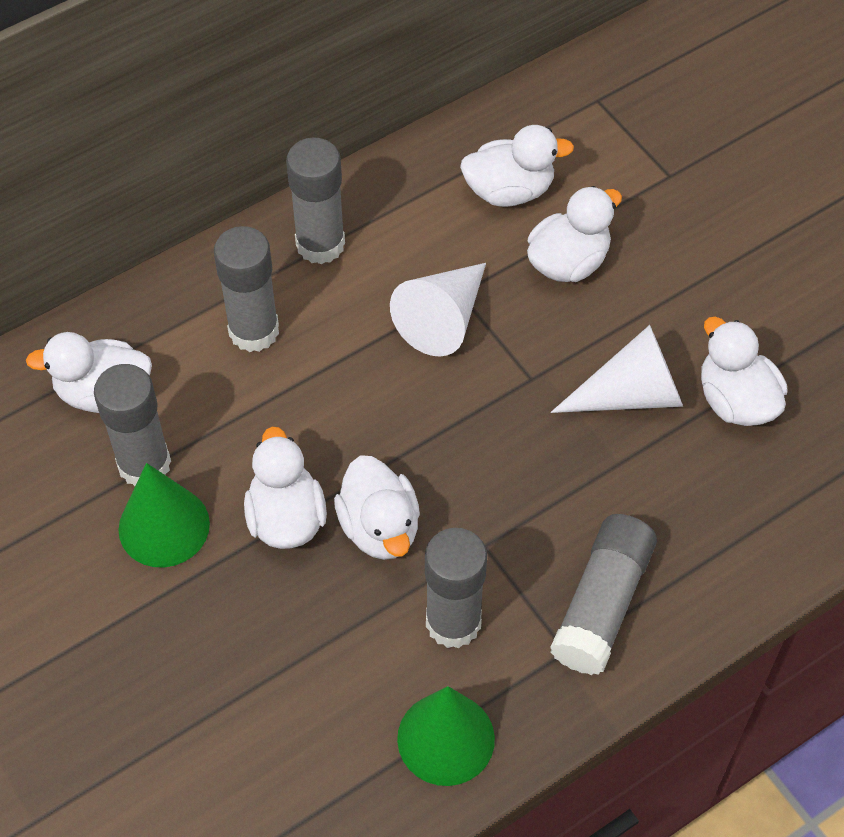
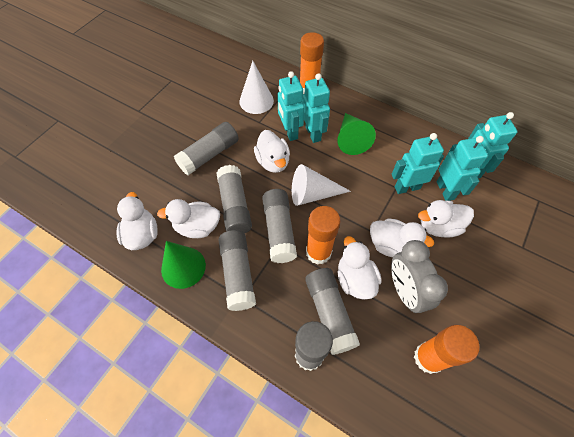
grey clock: 0 -> 1
grey glue stick: 5 -> 6
orange glue stick: 0 -> 3
turquoise robot: 0 -> 5

